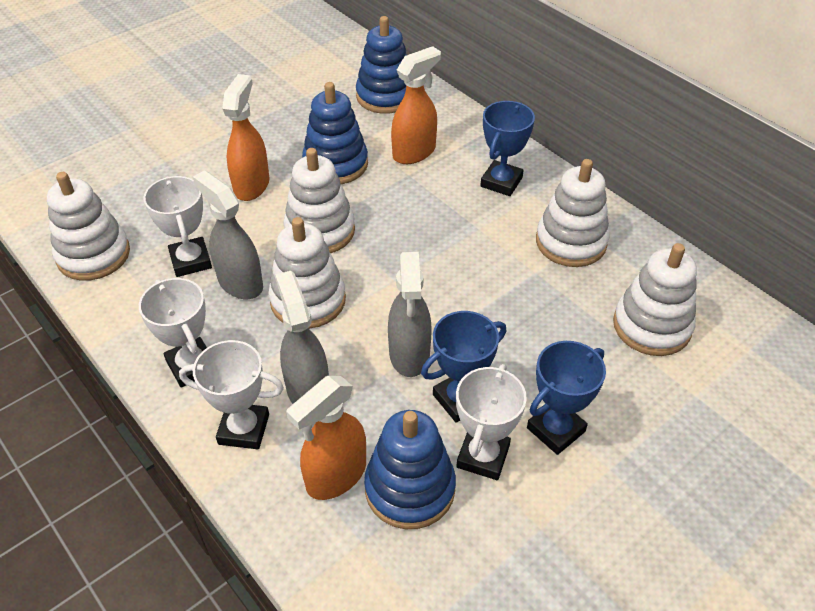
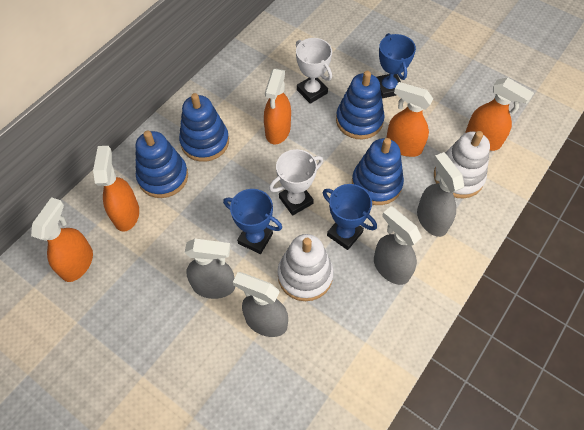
blue stacking toy: 3 -> 4
grey spray bottle: 3 -> 4
orange spray bottle: 3 -> 5
white stacking toy: 5 -> 2
white trophy: 4 -> 2

